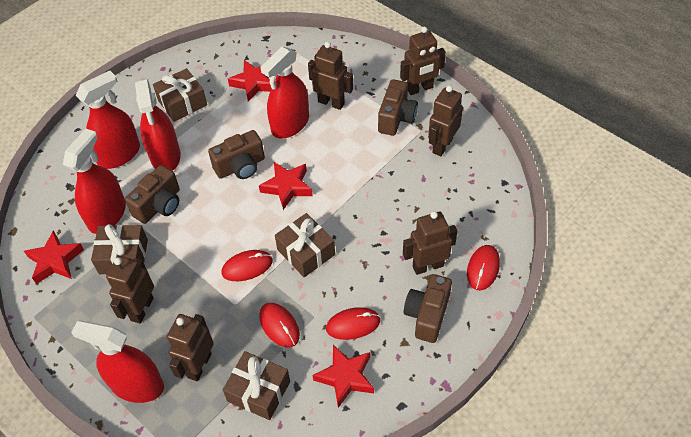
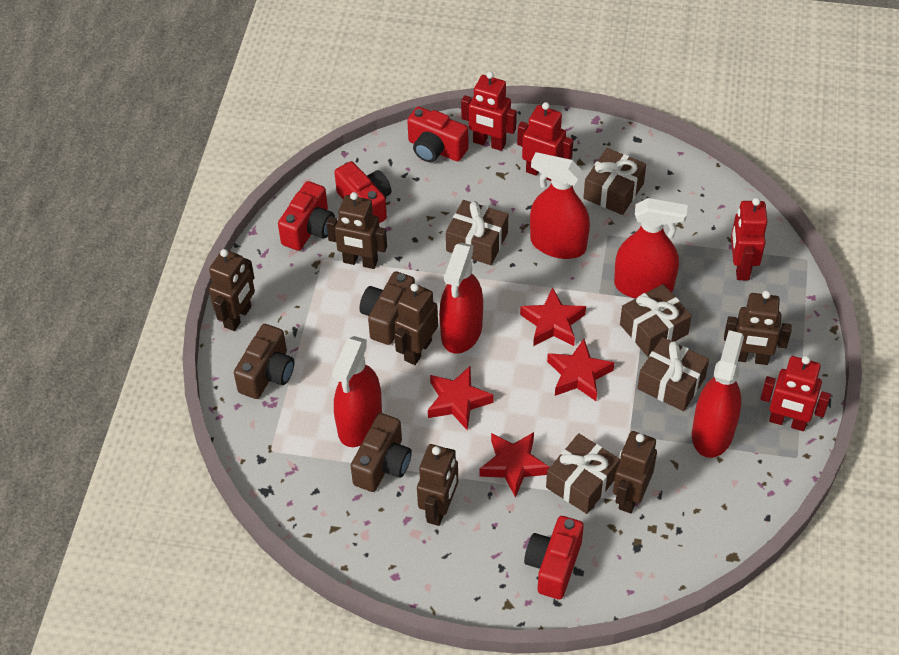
brown camera: 4 -> 3
brown gift: 4 -> 5
red camera: 0 -> 4
red mouse: 4 -> 0
red robot: 0 -> 4

